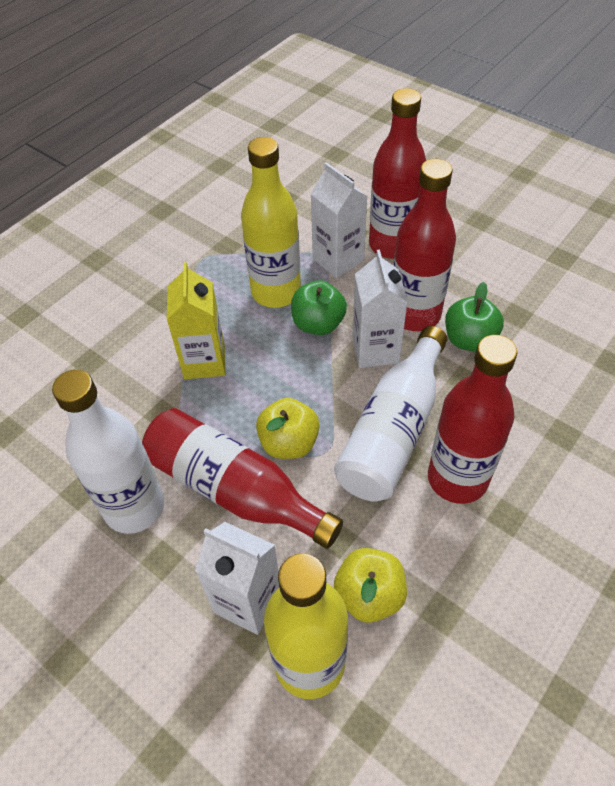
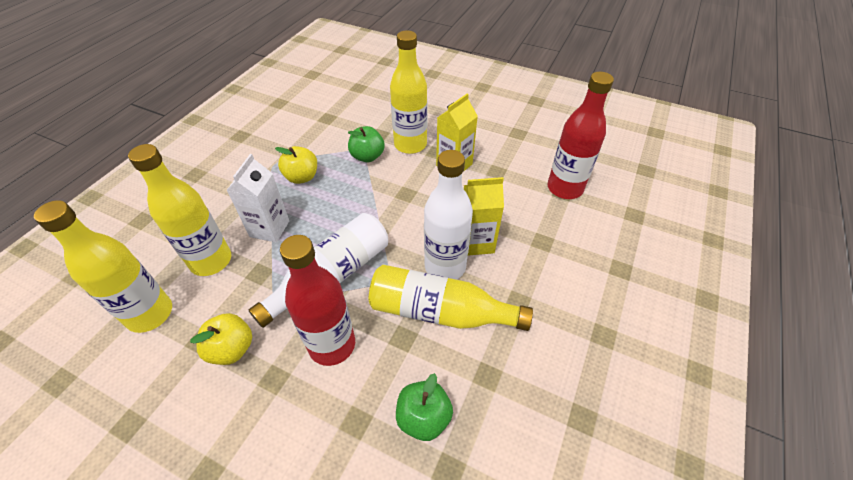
red bottle: 4 -> 2
white carton: 3 -> 1
yellow bottle: 2 -> 4
yellow carton: 1 -> 2

